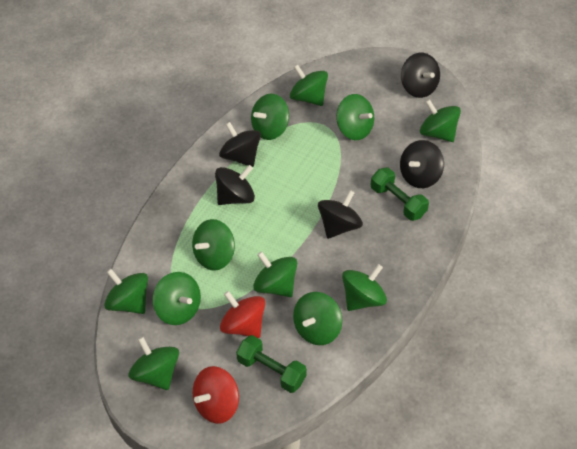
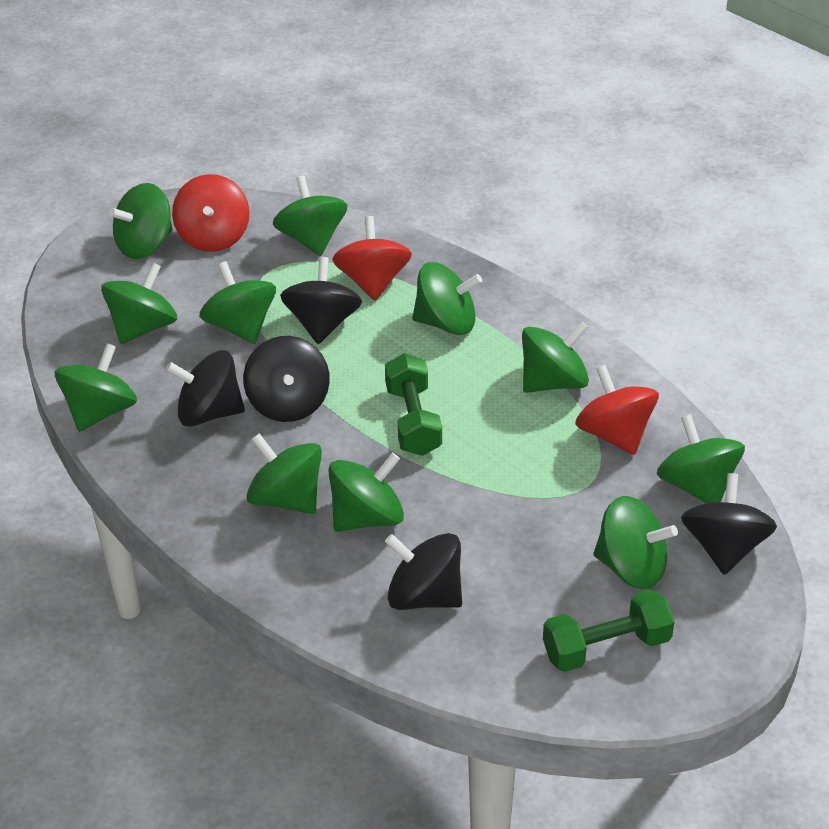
red spinning top: 2 -> 3

